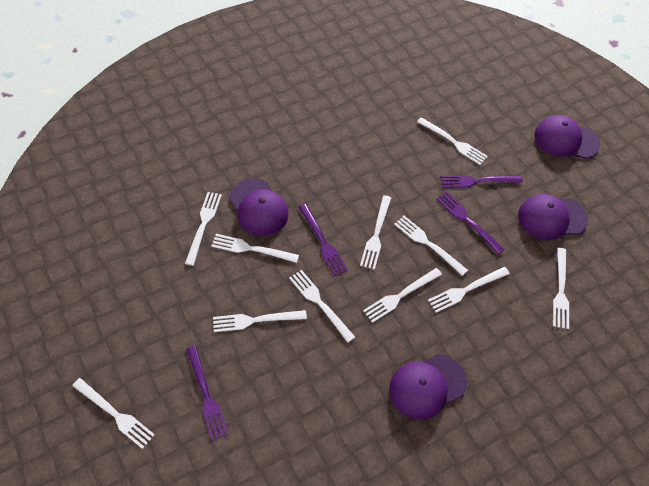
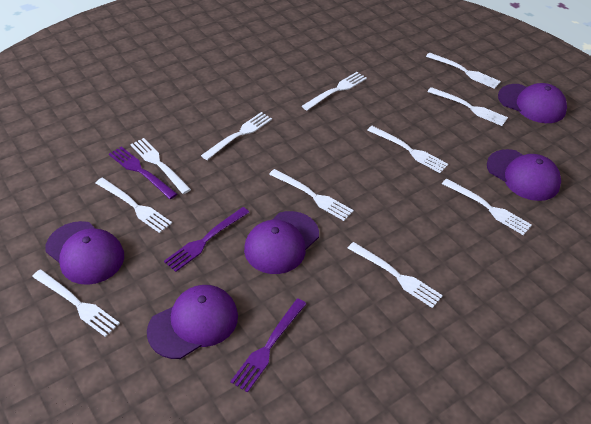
purple cap: 4 -> 5
purple fork: 4 -> 3

